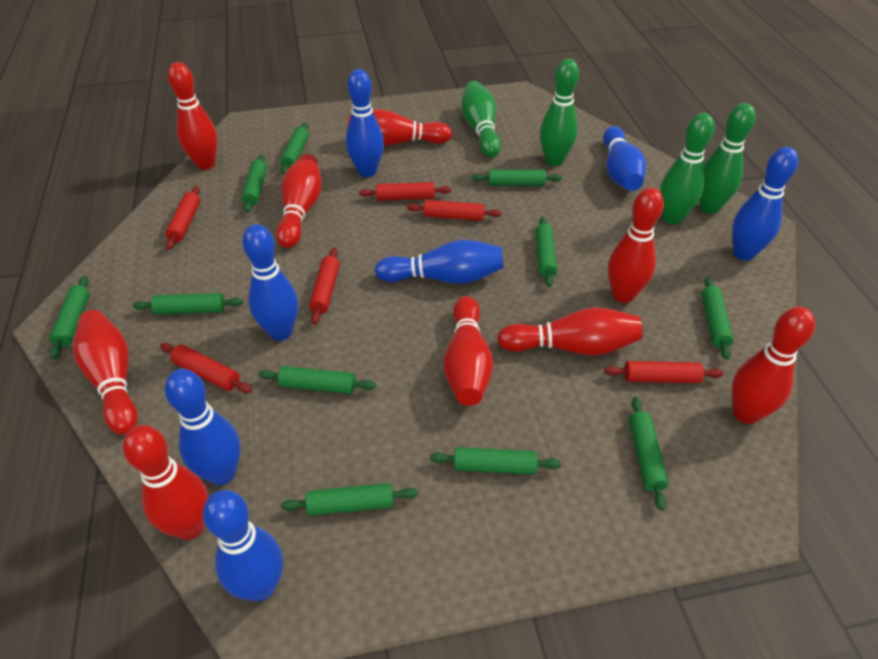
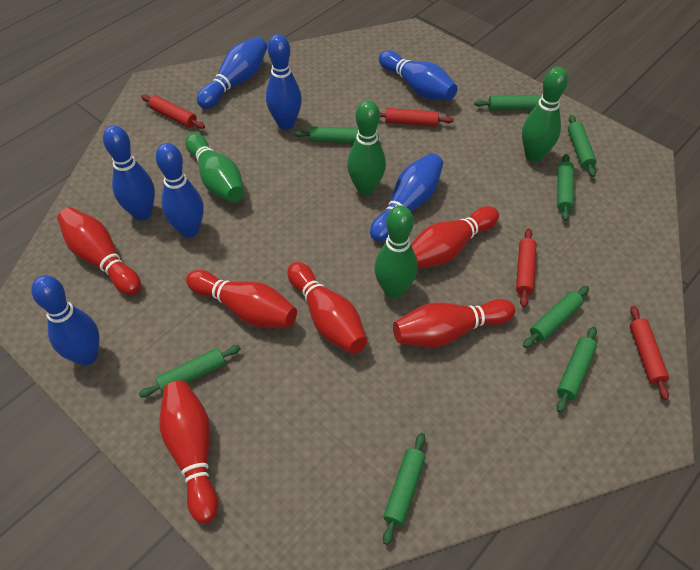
green rolling pin: 11 -> 8
red bowling pin: 9 -> 6
red rolling pin: 6 -> 4

